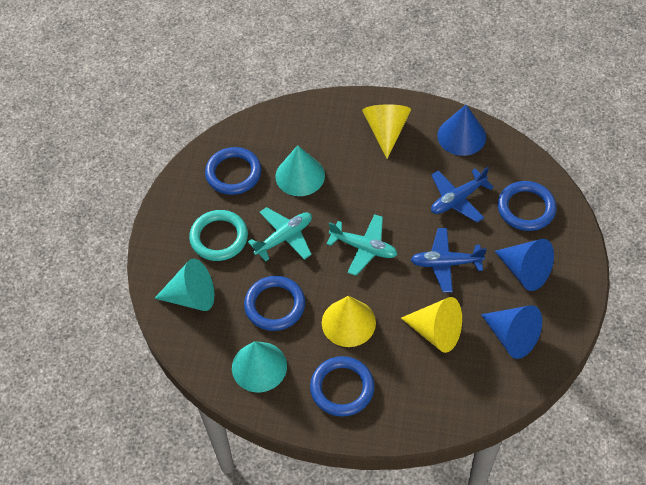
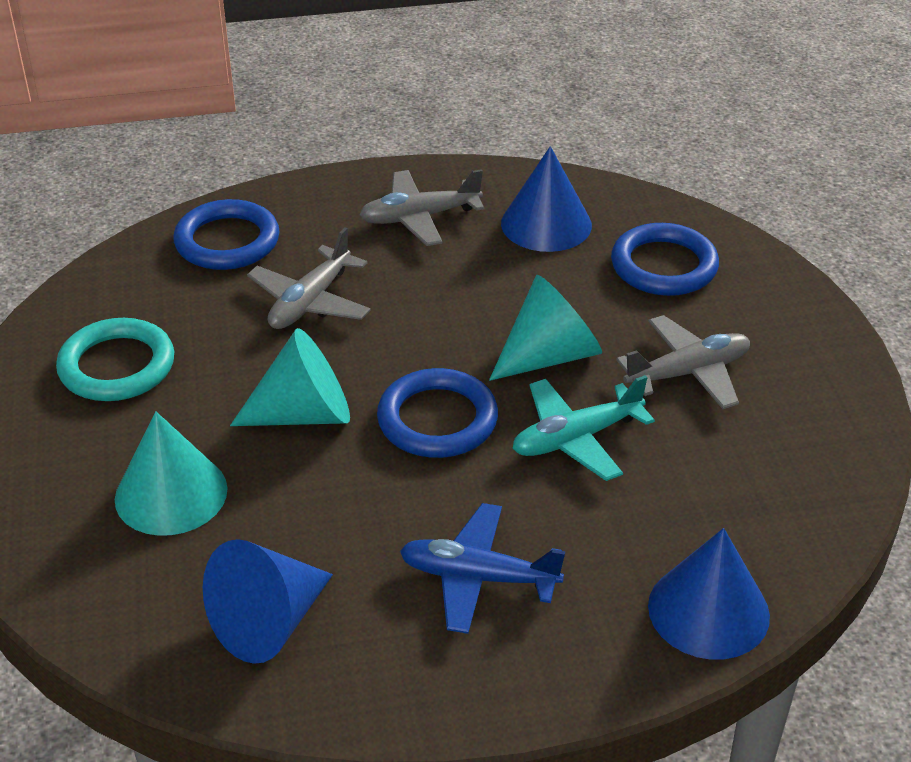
blue plane: 2 -> 1
blue ring: 4 -> 3
grey plane: 0 -> 3
turquoise plane: 2 -> 1
yellow cone: 3 -> 0

